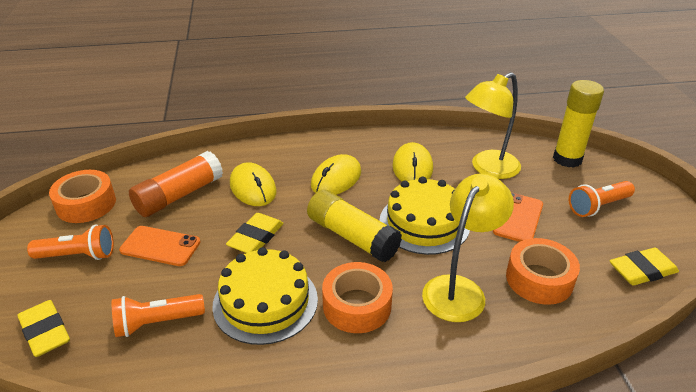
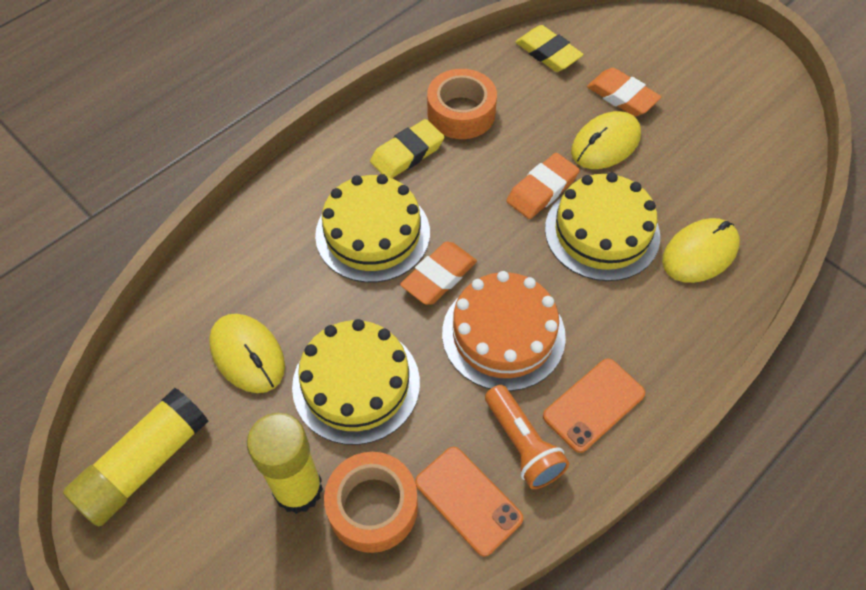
orange cake: 0 -> 1
orange eraser: 0 -> 3
orange flashlight: 3 -> 1
orange glue stick: 1 -> 0
orange tape: 3 -> 2
yellow cake: 2 -> 3
yellow eraser: 3 -> 2
yellow lamp: 2 -> 0

